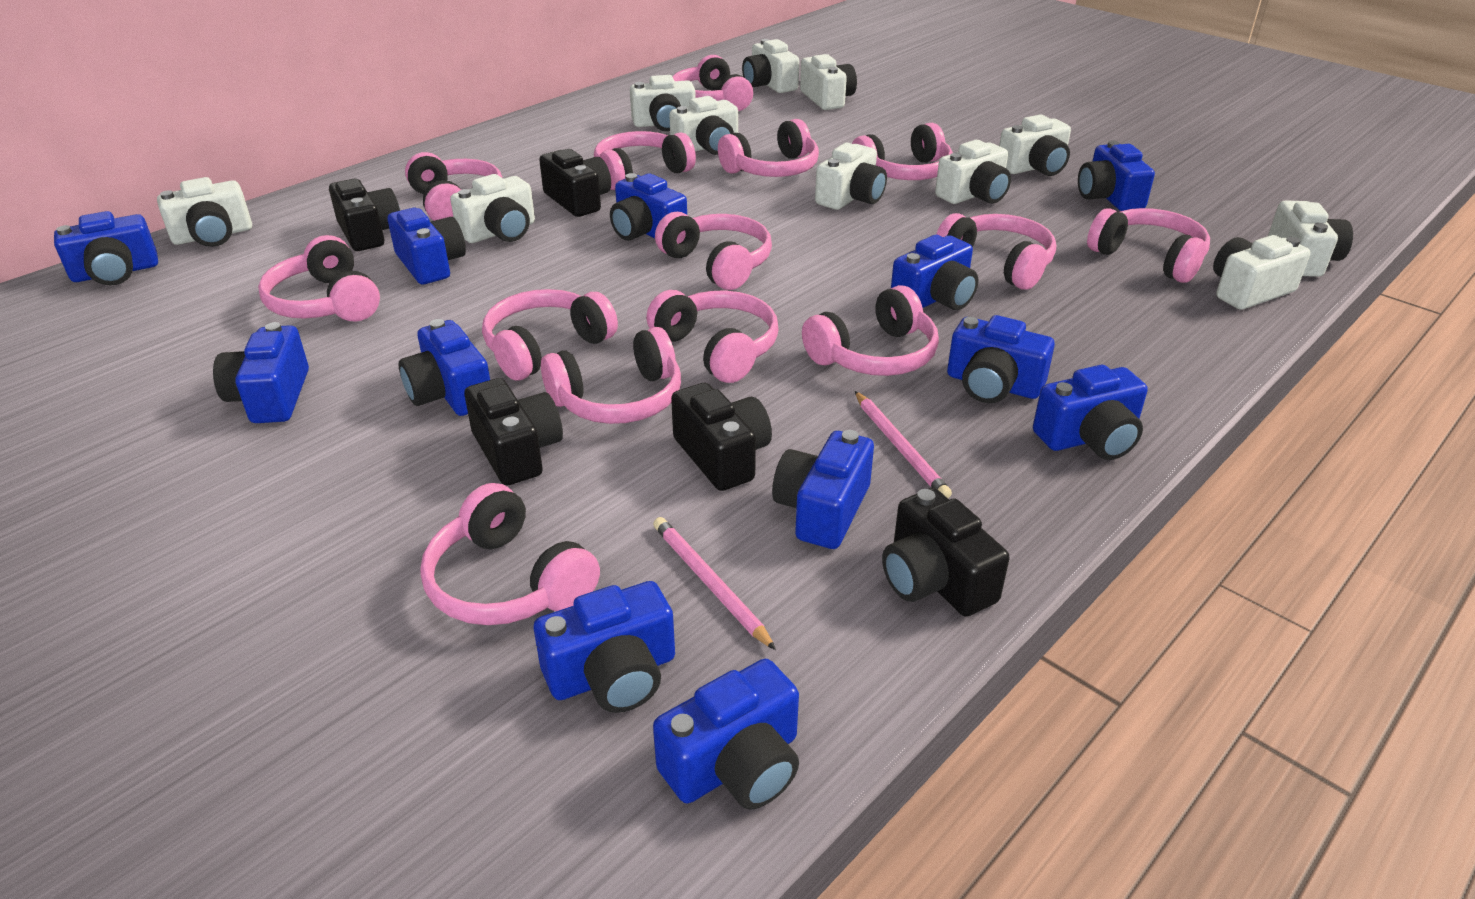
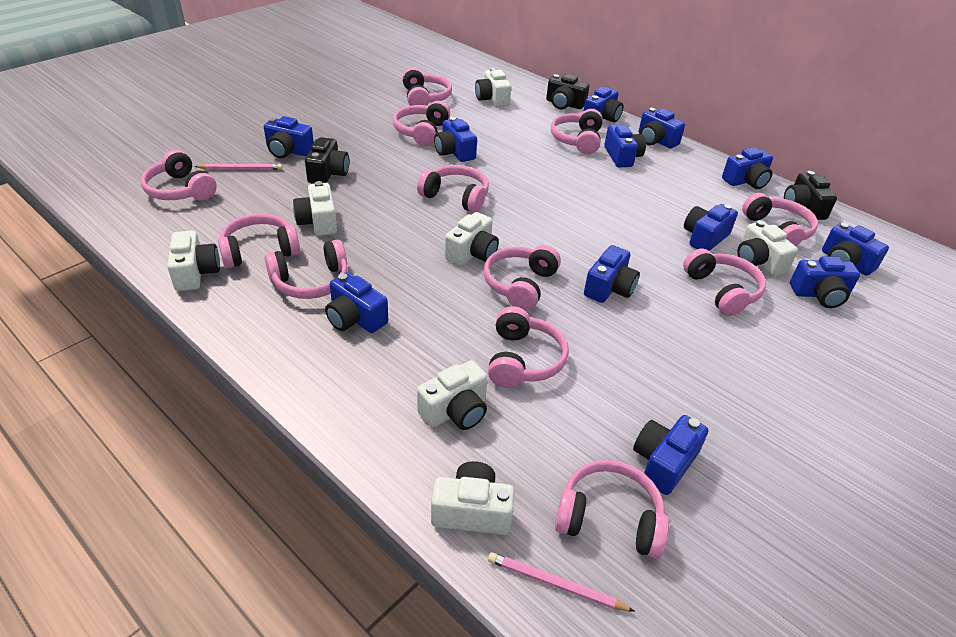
black camera: 5 -> 3
pink headphones: 14 -> 12
white camera: 11 -> 7

